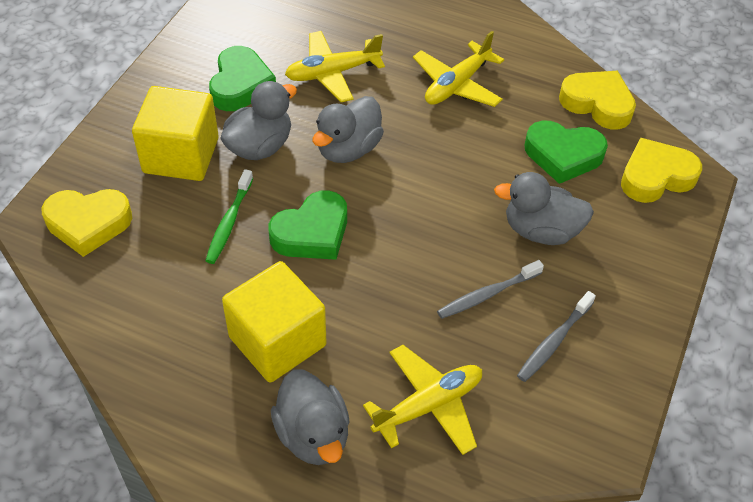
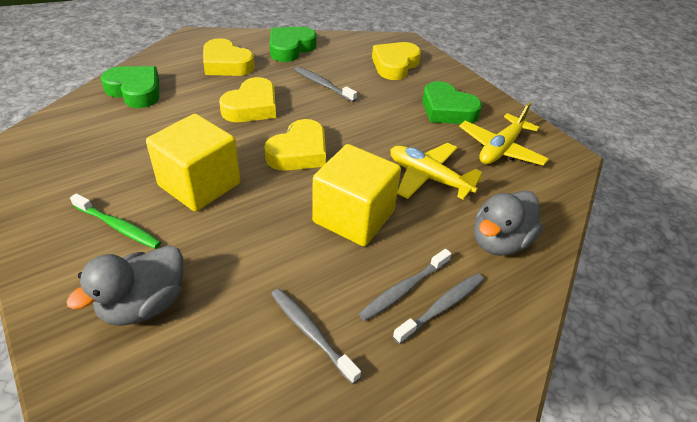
grey duck: 4 -> 2
grey toothbrush: 2 -> 4
yellow heart: 3 -> 4
yellow plane: 3 -> 2

